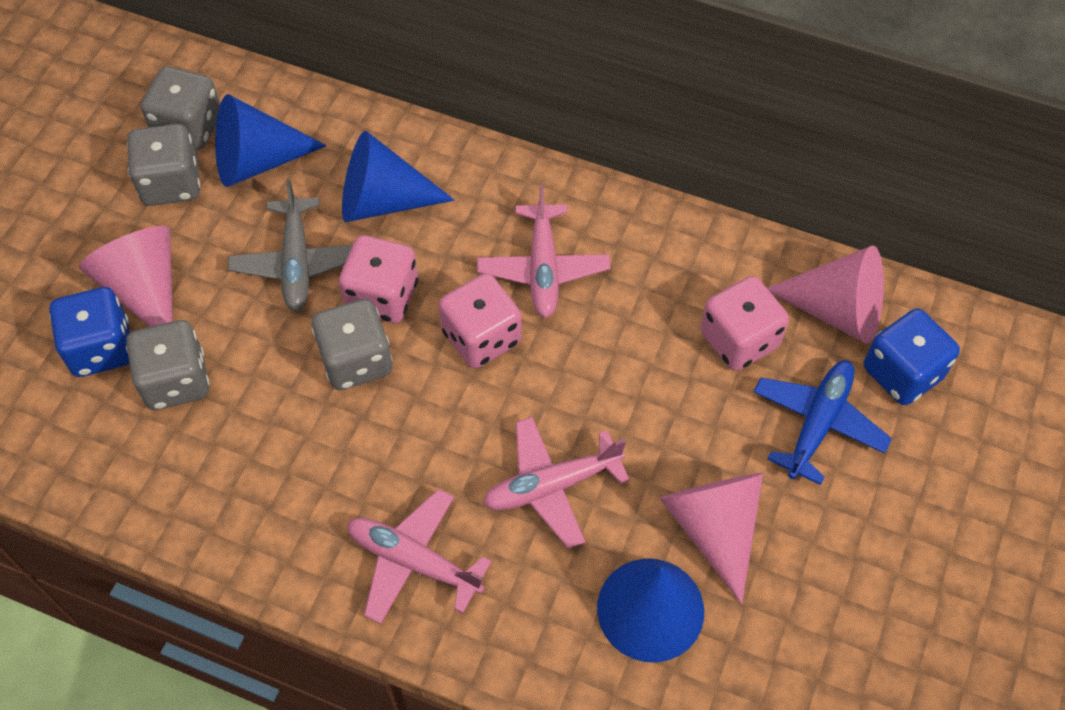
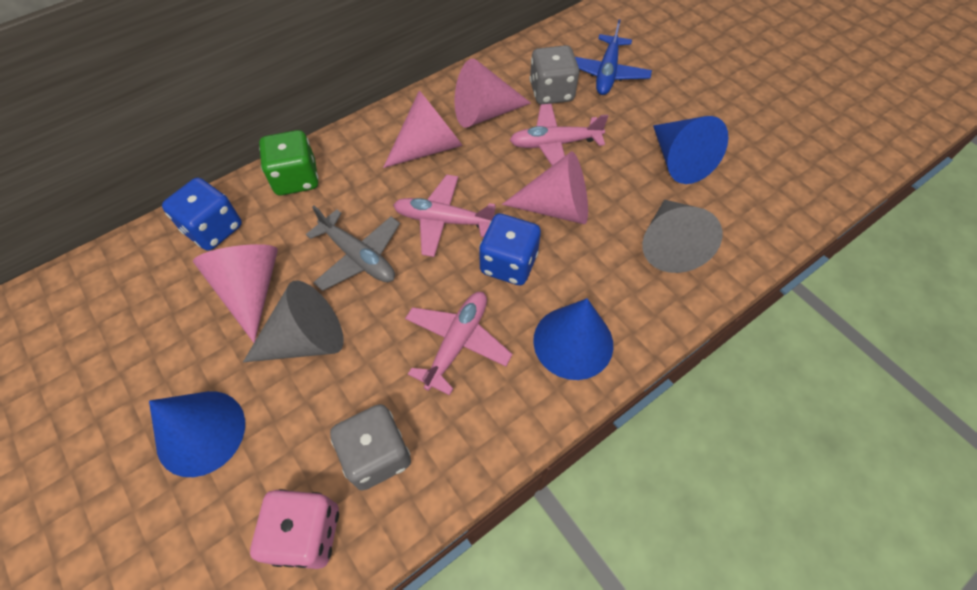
green dice: 0 -> 1
grey cone: 0 -> 2
grey dice: 4 -> 2
pink cone: 3 -> 4
pink dice: 3 -> 1

